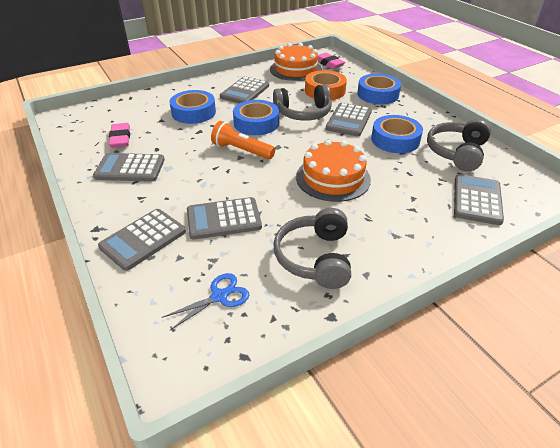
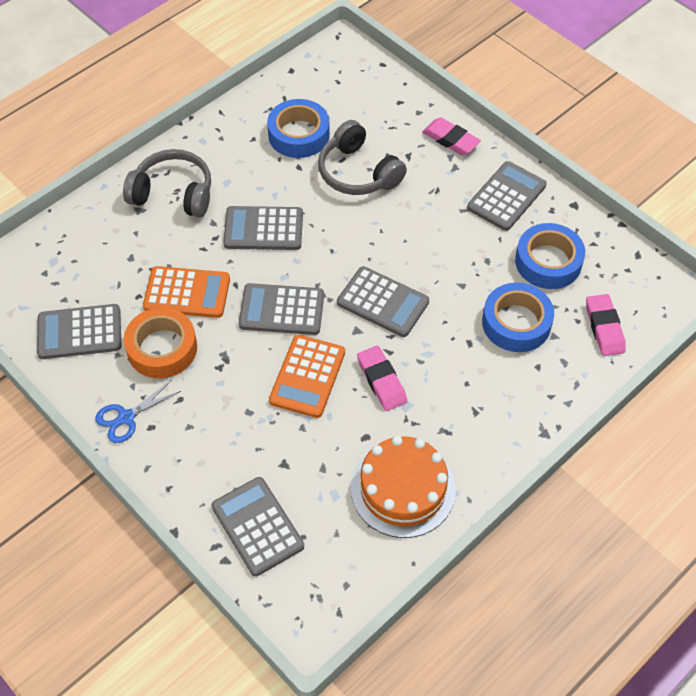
blue tape: 4 -> 3
grey headphones: 3 -> 2
orange cake: 2 -> 1
orange calculator: 0 -> 2
orange flashlight: 1 -> 0
pink eraser: 2 -> 3

